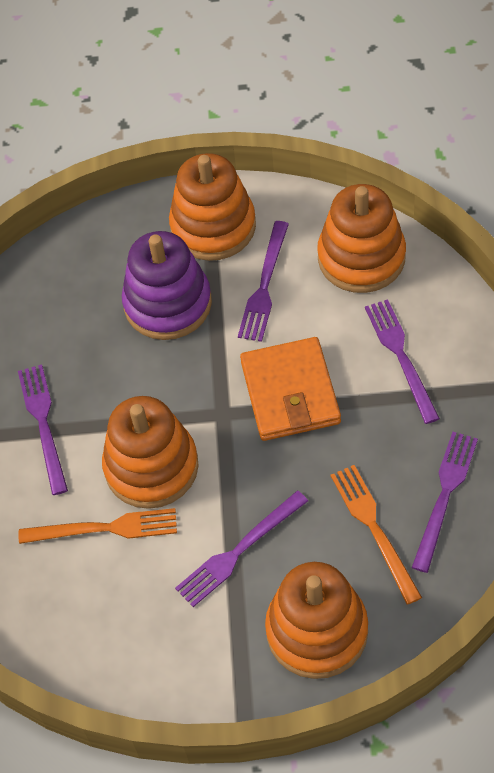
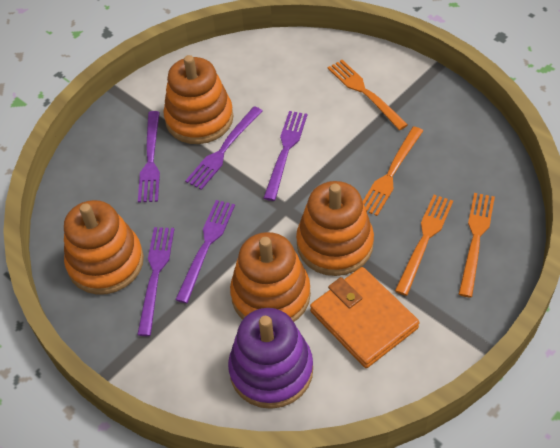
orange fork: 2 -> 4

